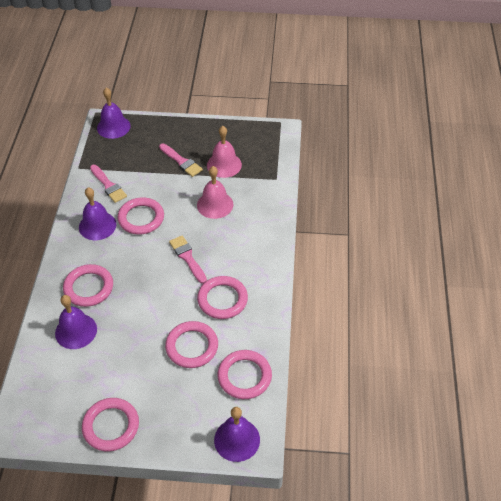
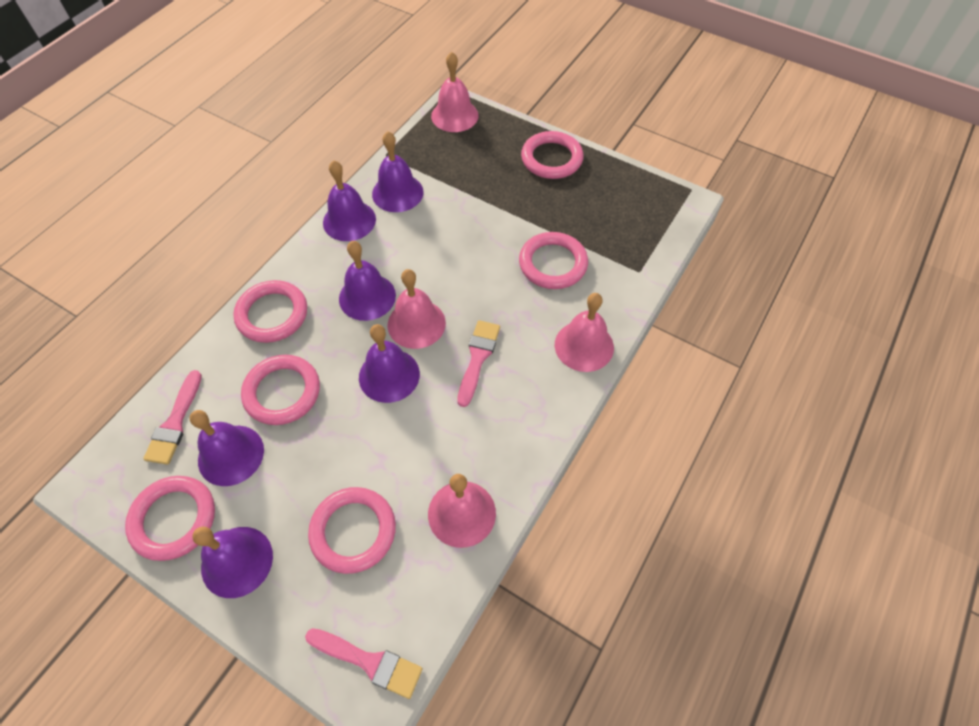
pink bell: 2 -> 4
purple bell: 4 -> 6

